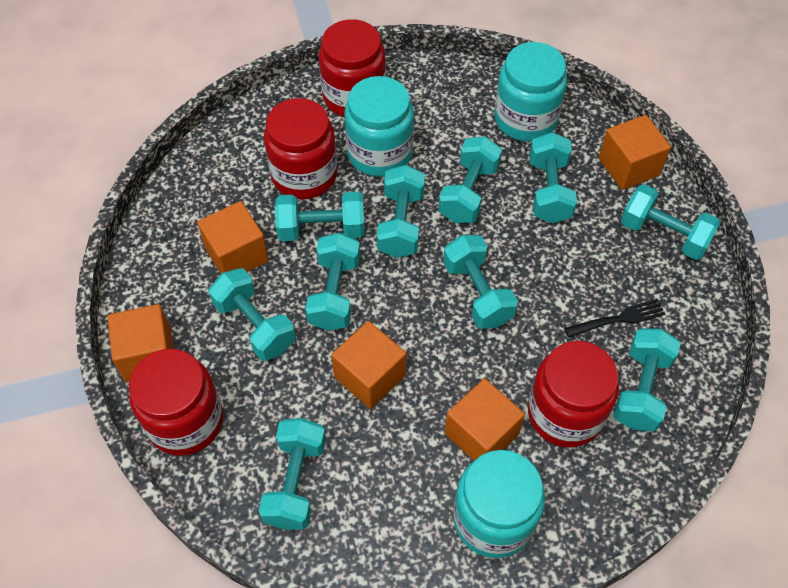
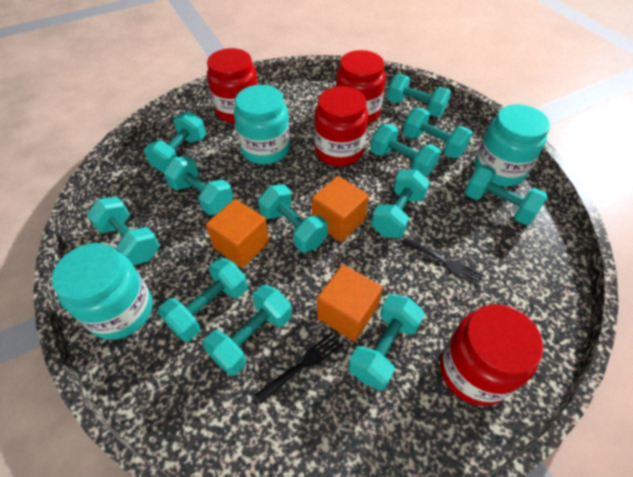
black fork: 1 -> 2
orange cube: 5 -> 3
turquoise dumbbell: 10 -> 12

